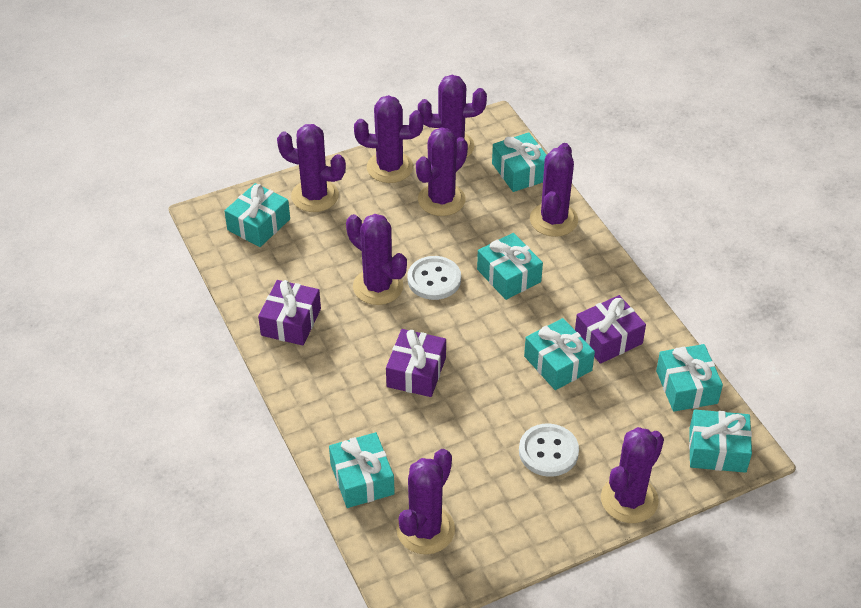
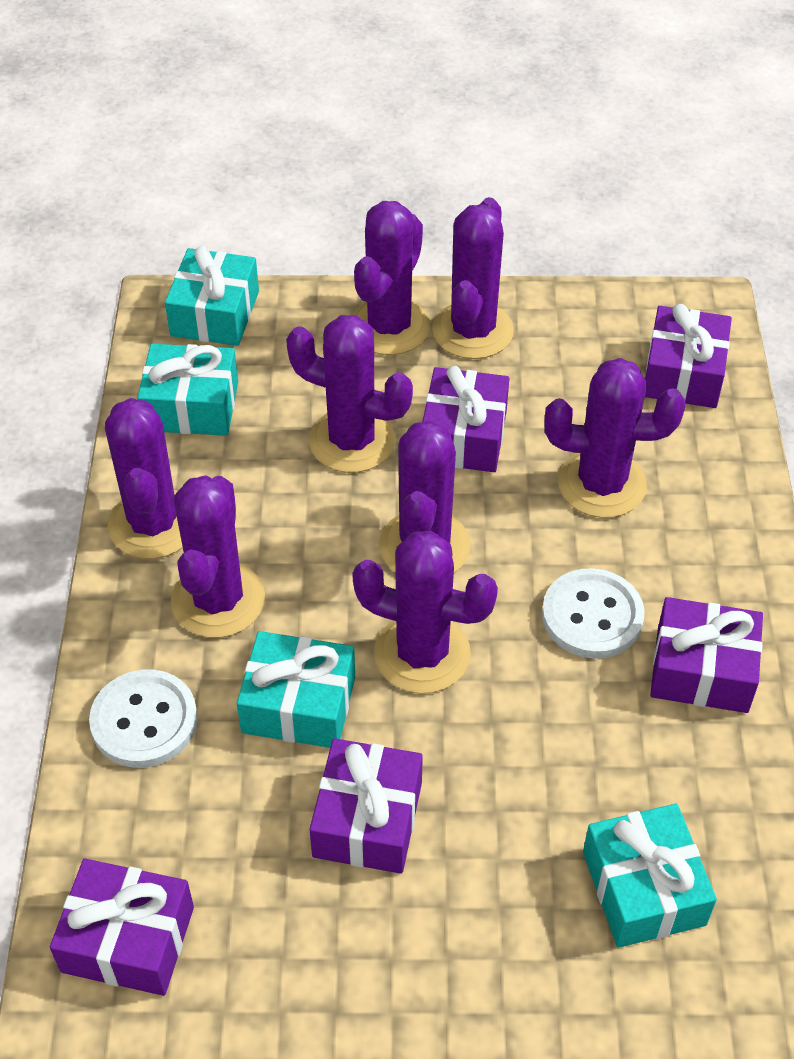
purple gift: 3 -> 5
turquoise gift: 7 -> 4

